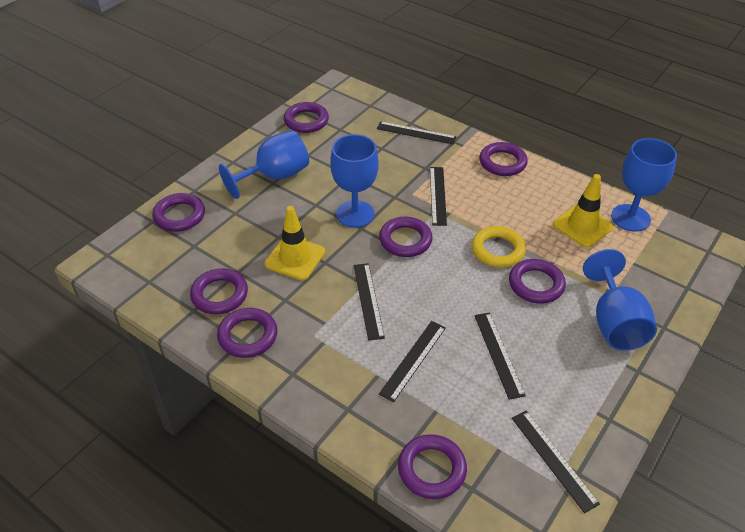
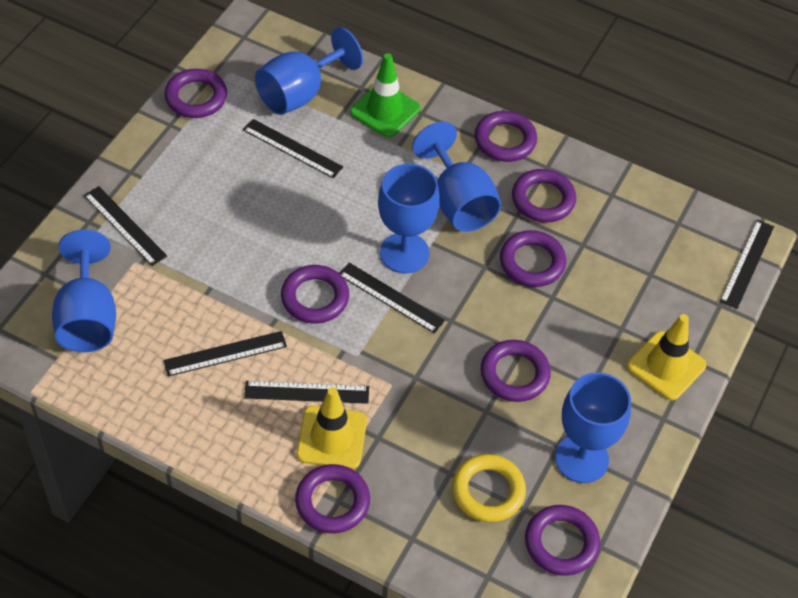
blue goblet: 4 -> 5
green traffic cone: 0 -> 1

